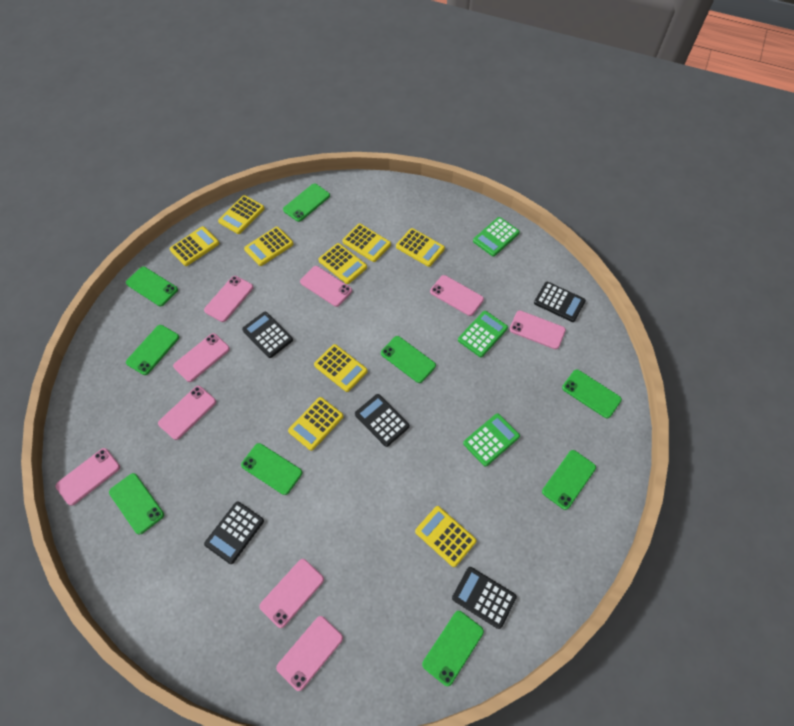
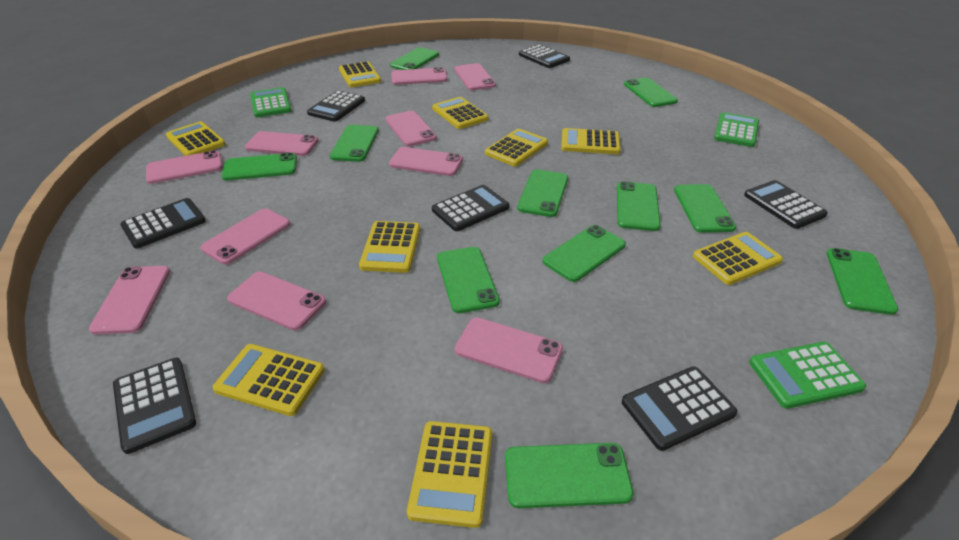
black calculator: 5 -> 7
green phone: 9 -> 11
pink phone: 9 -> 10

